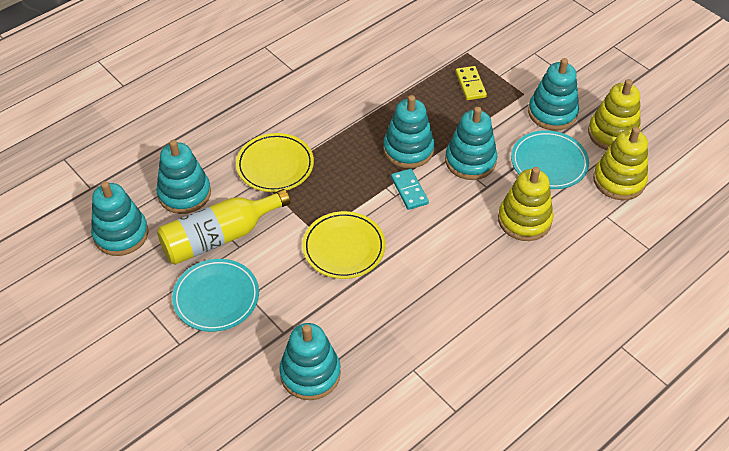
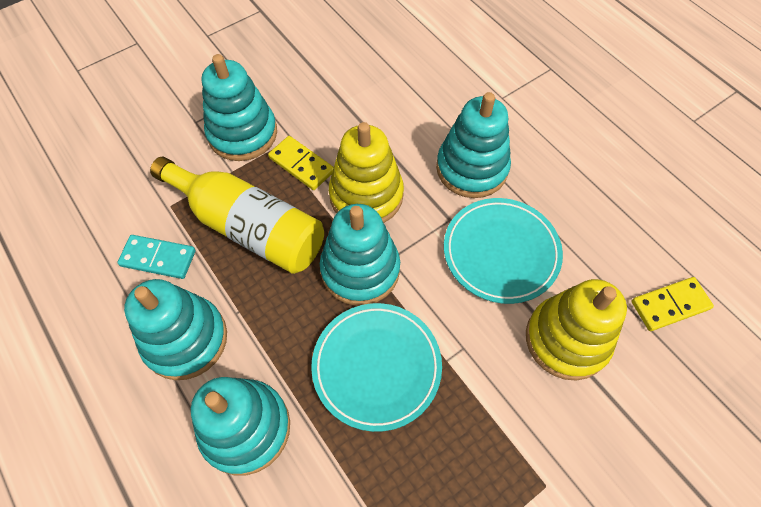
turquoise stacking toy: 6 -> 5
yellow domino: 1 -> 2
yellow plate: 2 -> 0
yellow stacking toy: 3 -> 2

